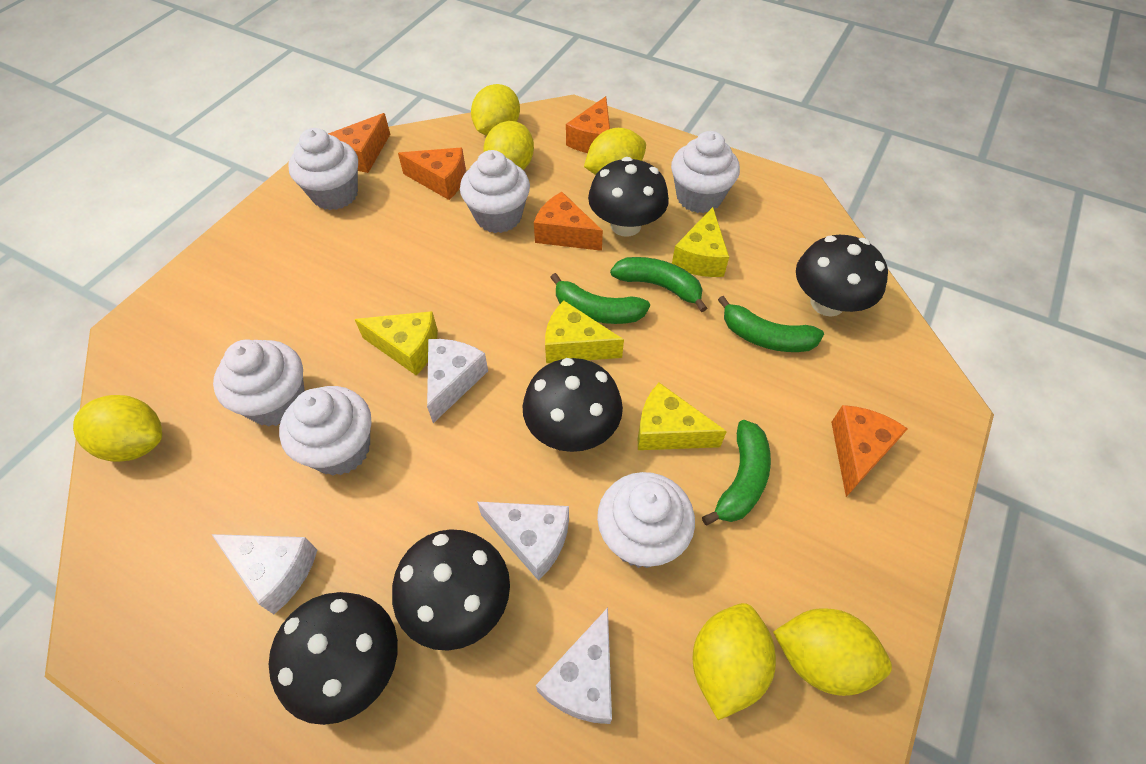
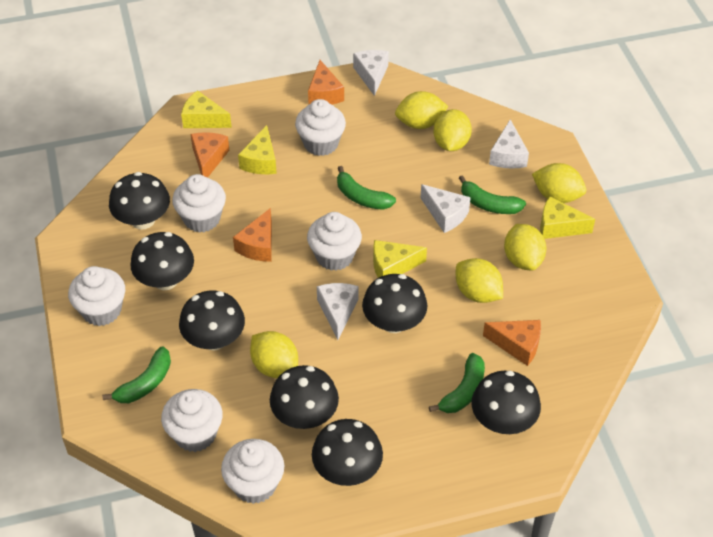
black mushroom: 5 -> 7
orange cheese: 5 -> 4

